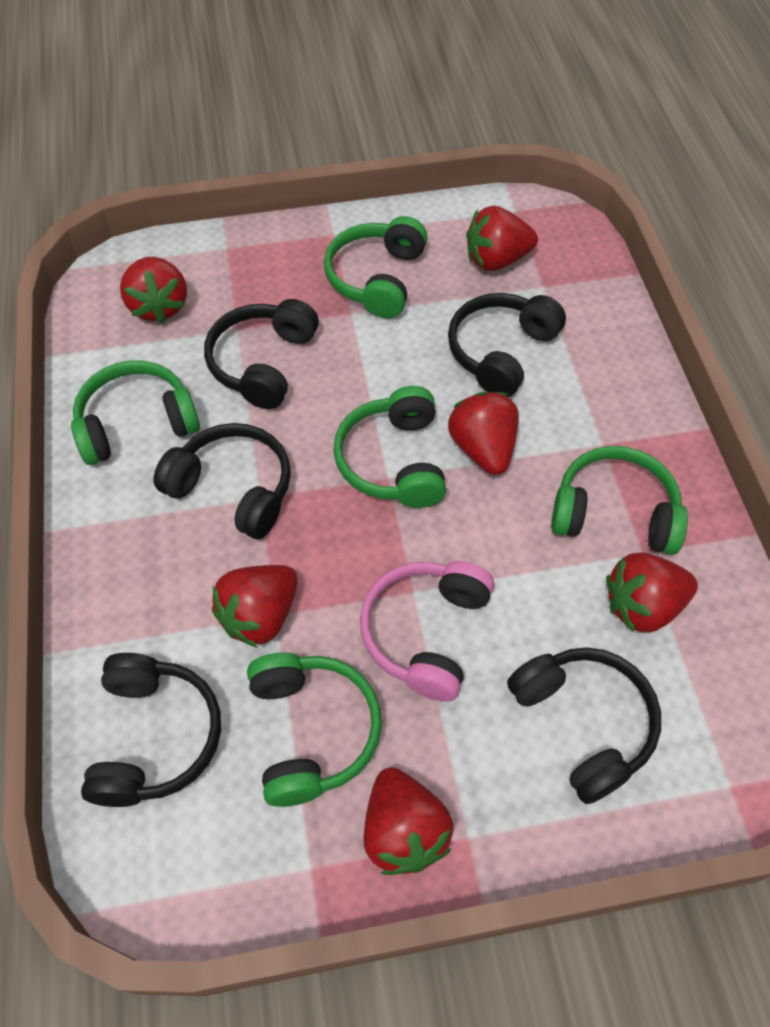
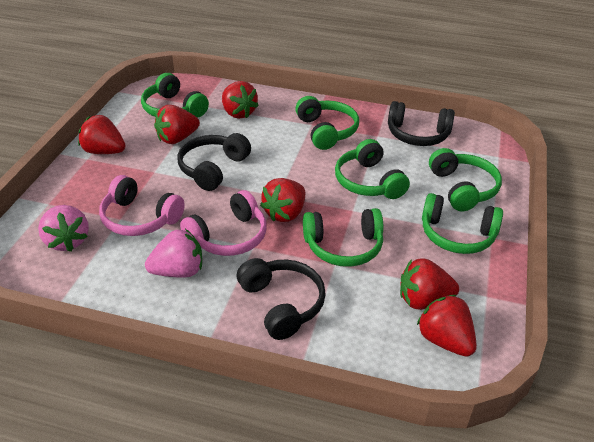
black headphones: 5 -> 3
green headphones: 5 -> 6
pink headphones: 1 -> 2
pink strawberry: 0 -> 2

